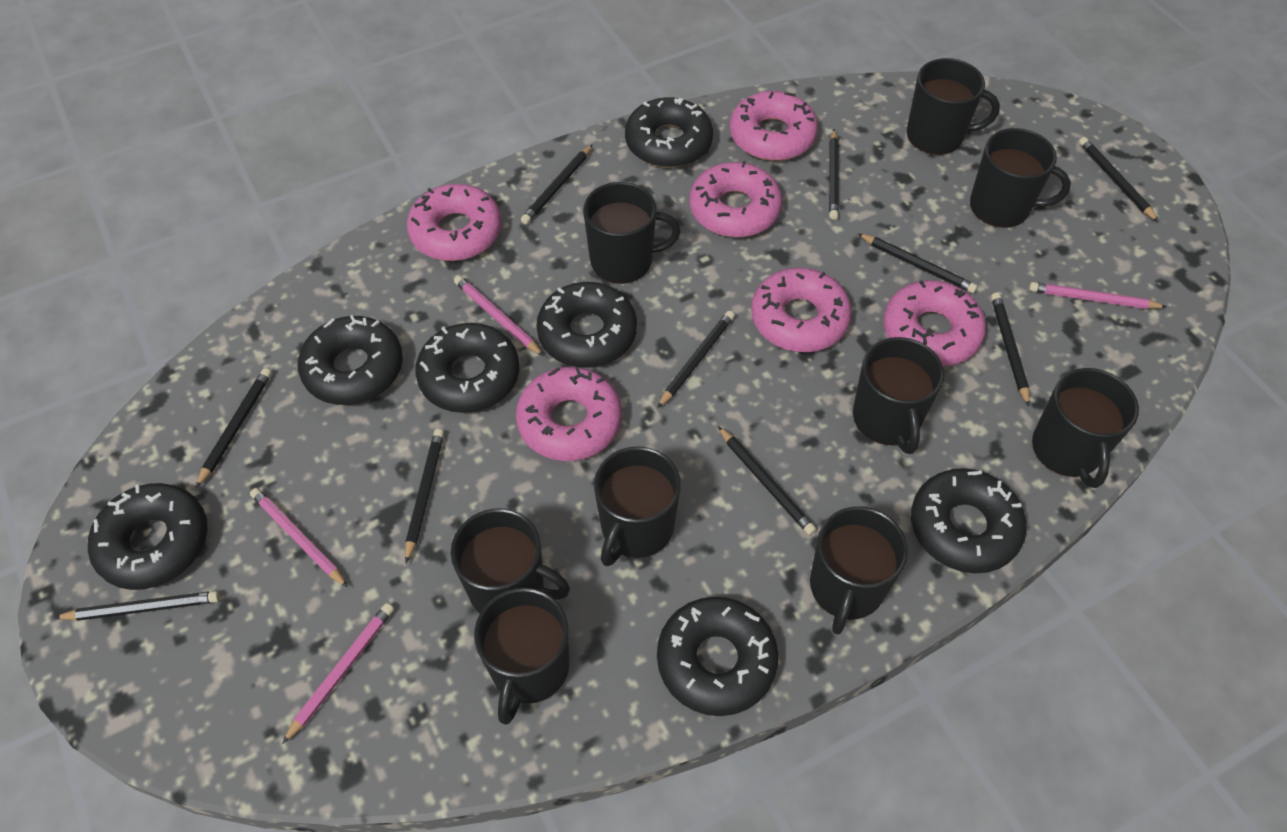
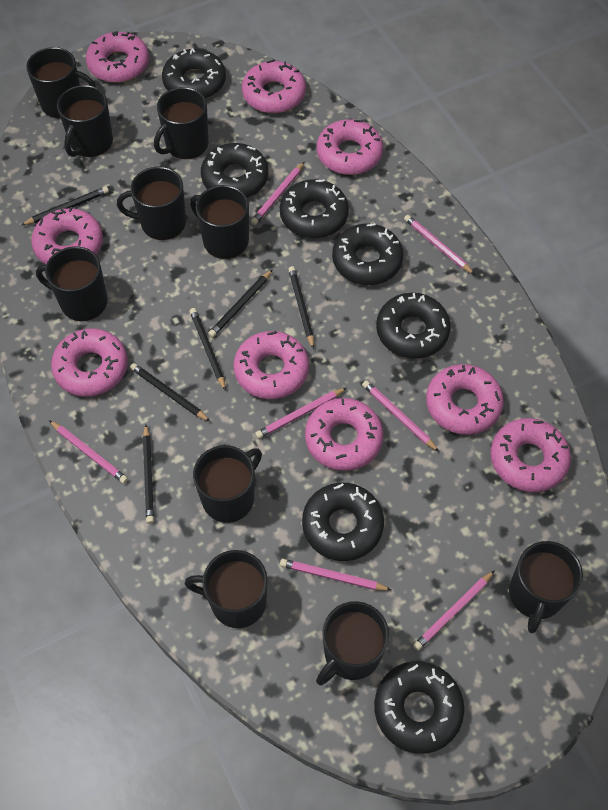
black mug: 9 -> 10
black pencil: 10 -> 6
pink donut: 6 -> 9
pink pencil: 4 -> 7

